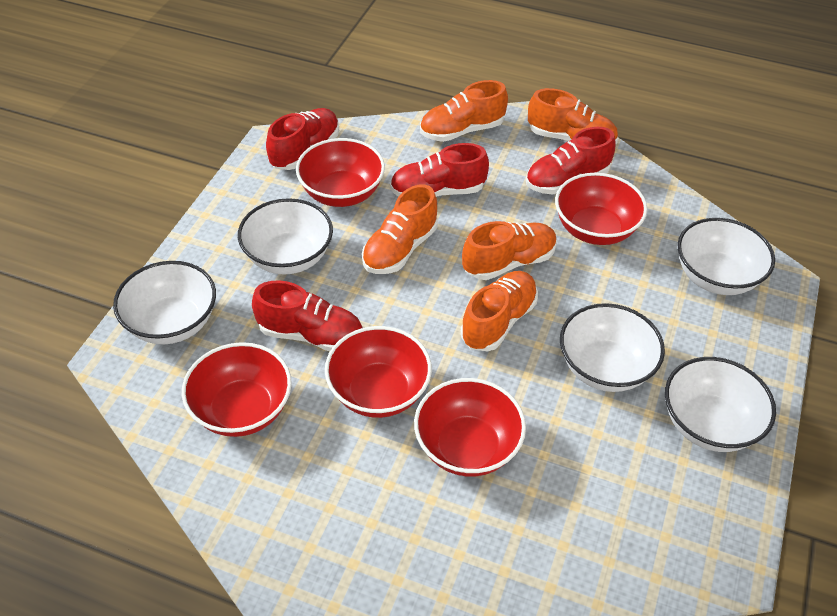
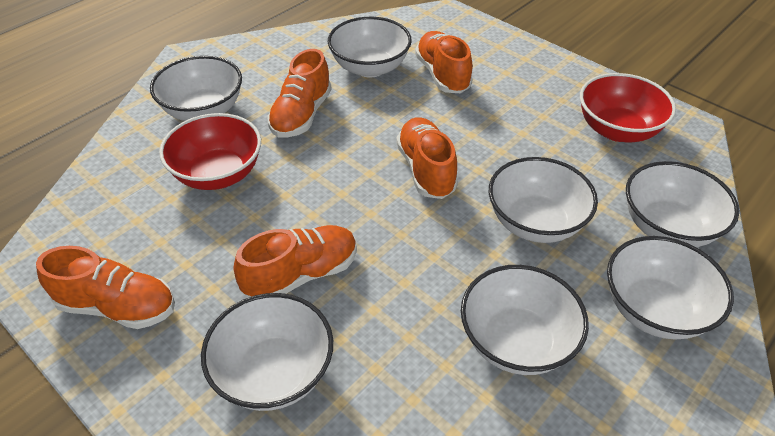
red bowl: 5 -> 2
red shoe: 4 -> 0
white bowl: 5 -> 7

